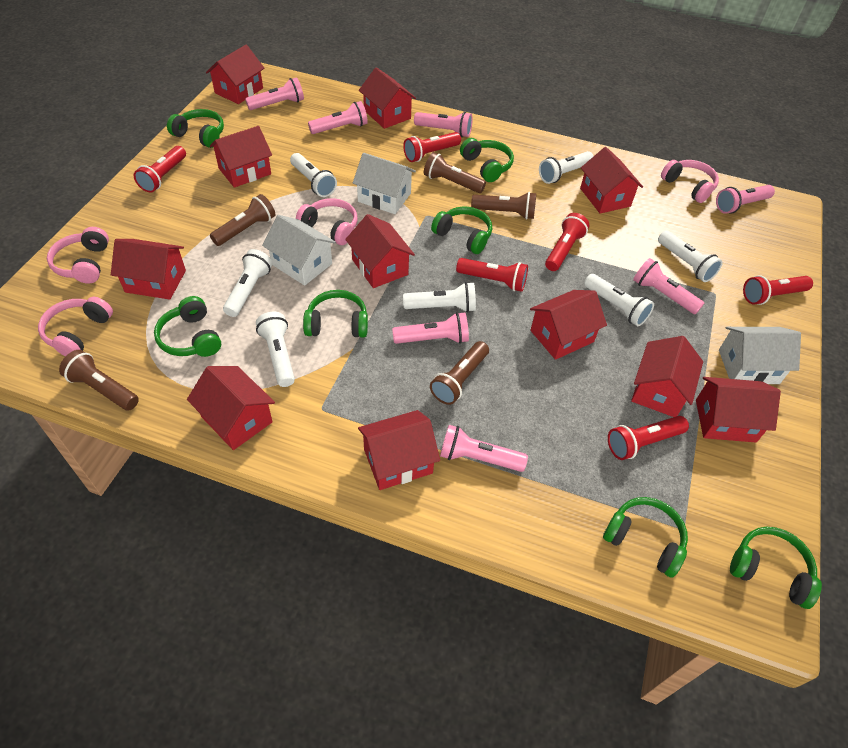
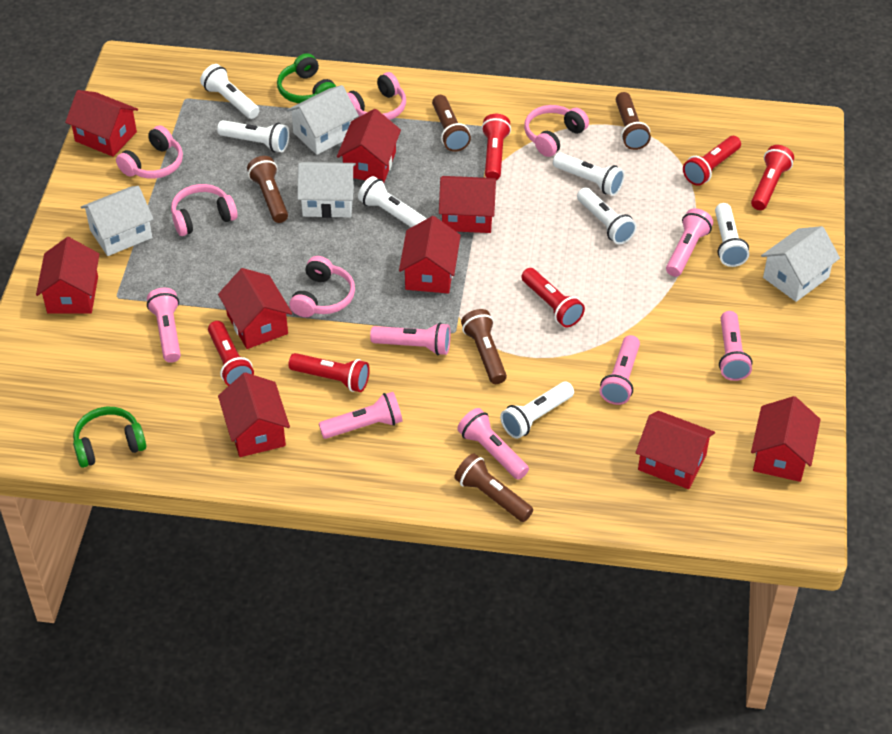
green headphones: 7 -> 2
pink headphones: 4 -> 5
red house: 11 -> 9
white house: 3 -> 4

